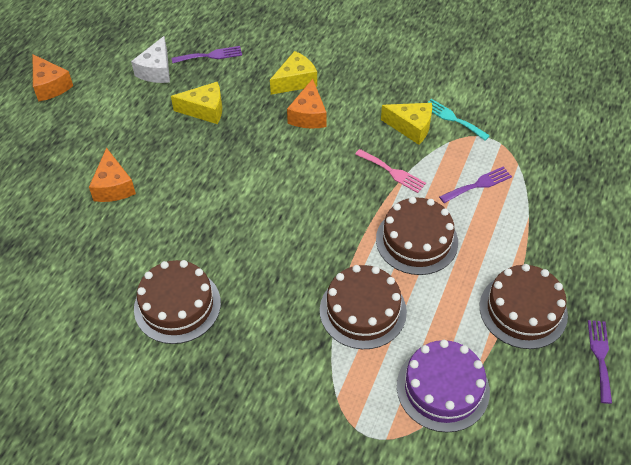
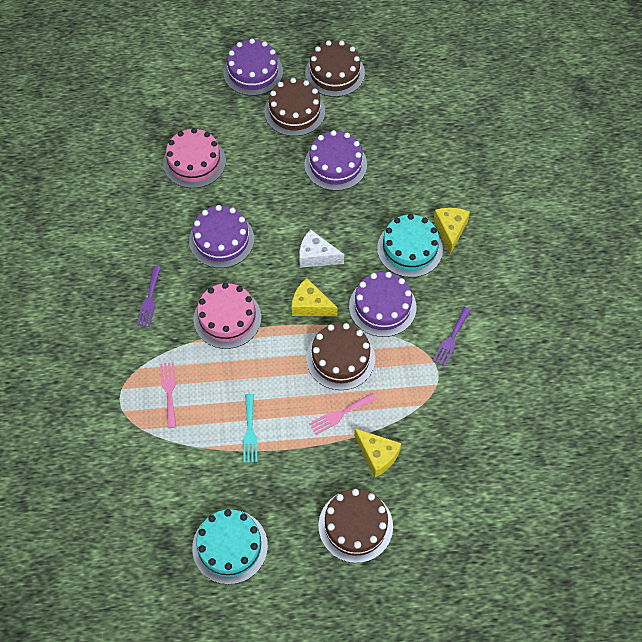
orange cheese: 3 -> 0
pink cake: 0 -> 2
pink fork: 1 -> 2
purple cake: 1 -> 4
purple fork: 3 -> 2
turquoise cake: 0 -> 2

